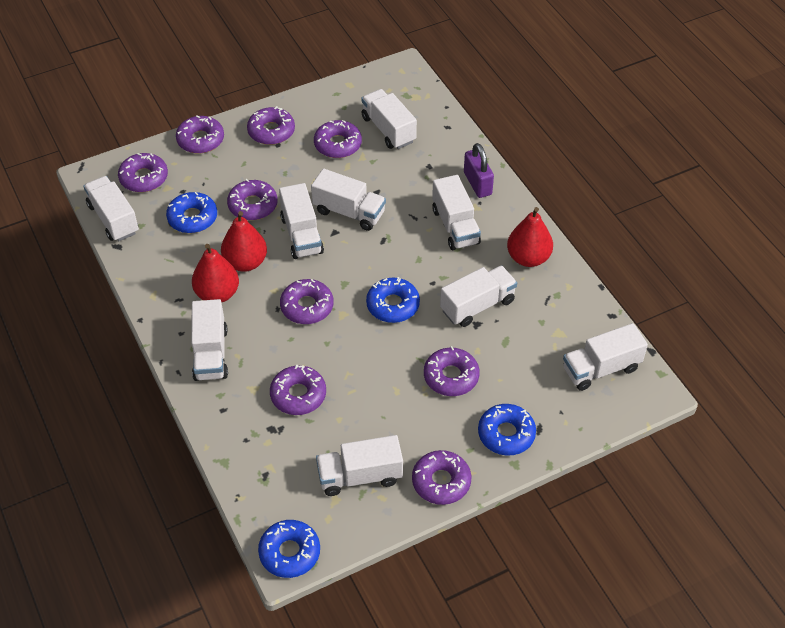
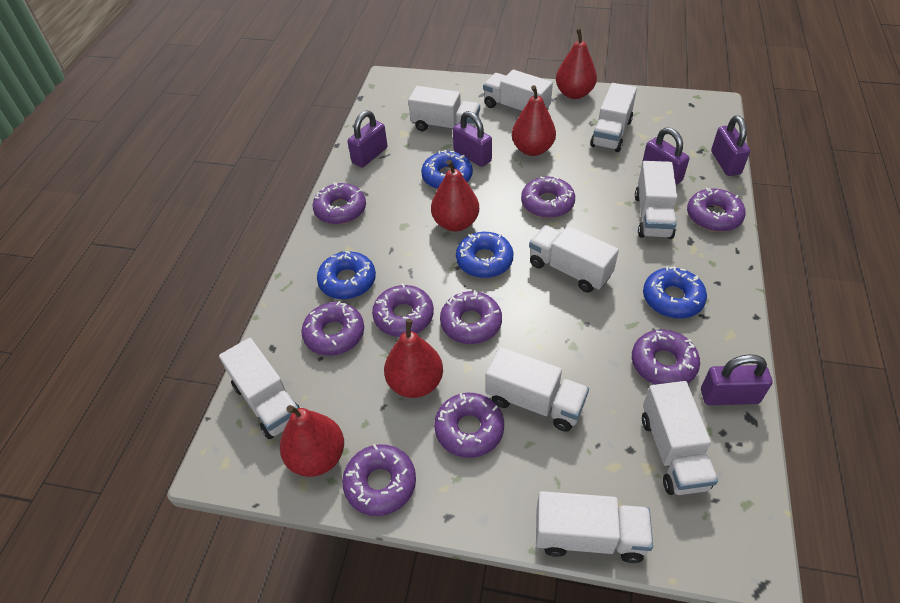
purple padlock: 1 -> 5
red pear: 3 -> 5

